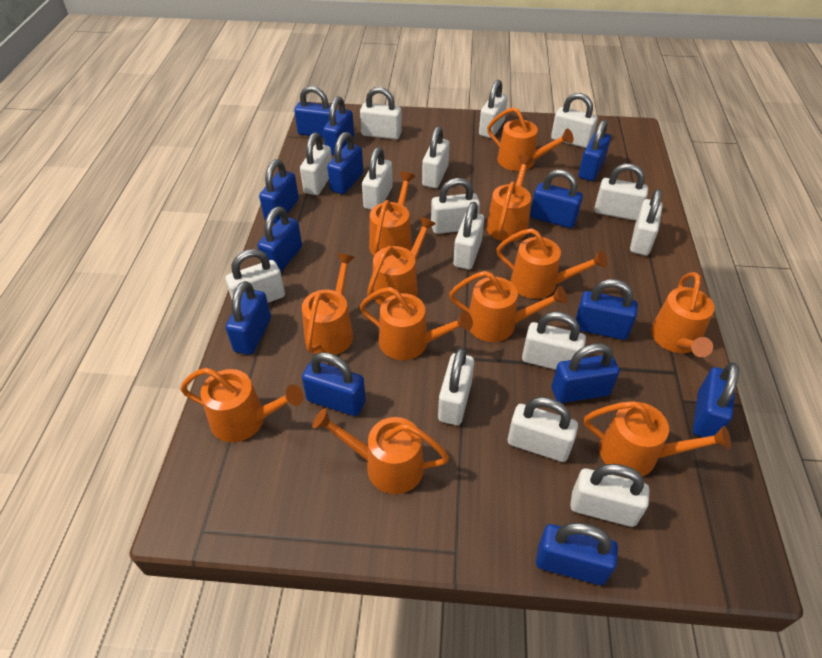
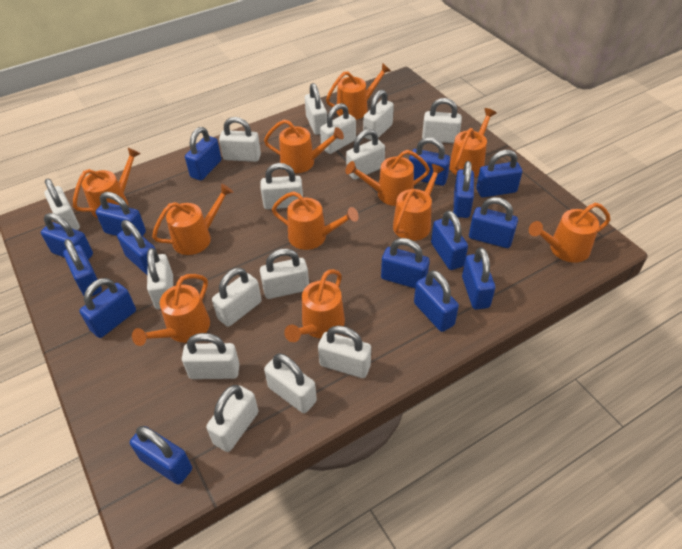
blue padlock: 13 -> 15
orange watering can: 12 -> 11

